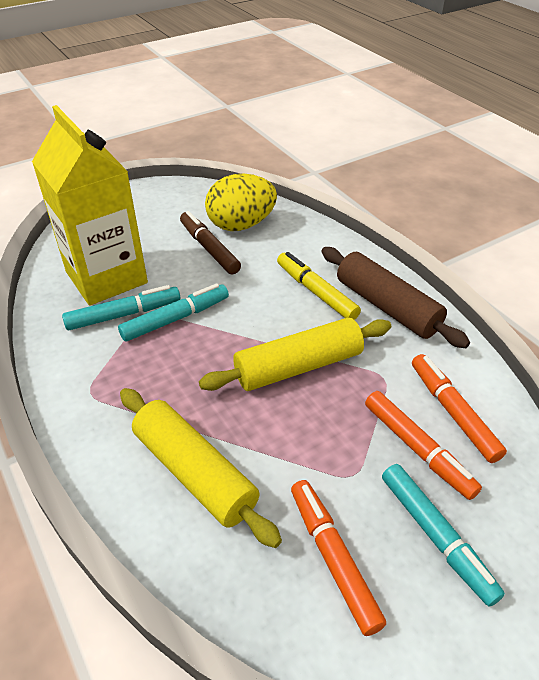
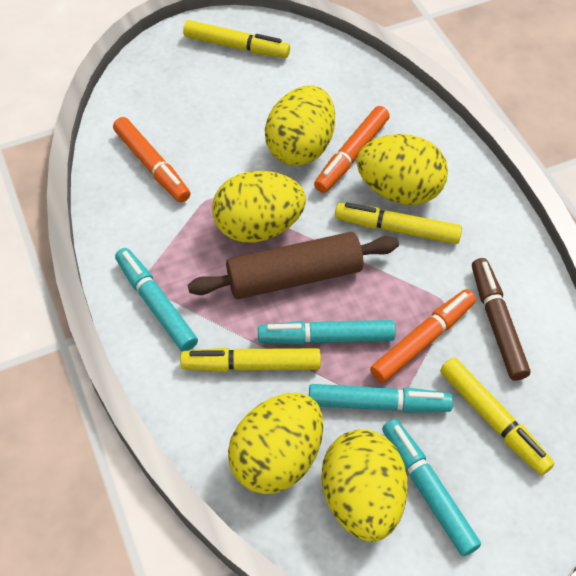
turquoise marker: 3 -> 4
yellow carton: 1 -> 0
yellow egg: 1 -> 5
yellow marker: 1 -> 4
yellow rolling pin: 2 -> 0

